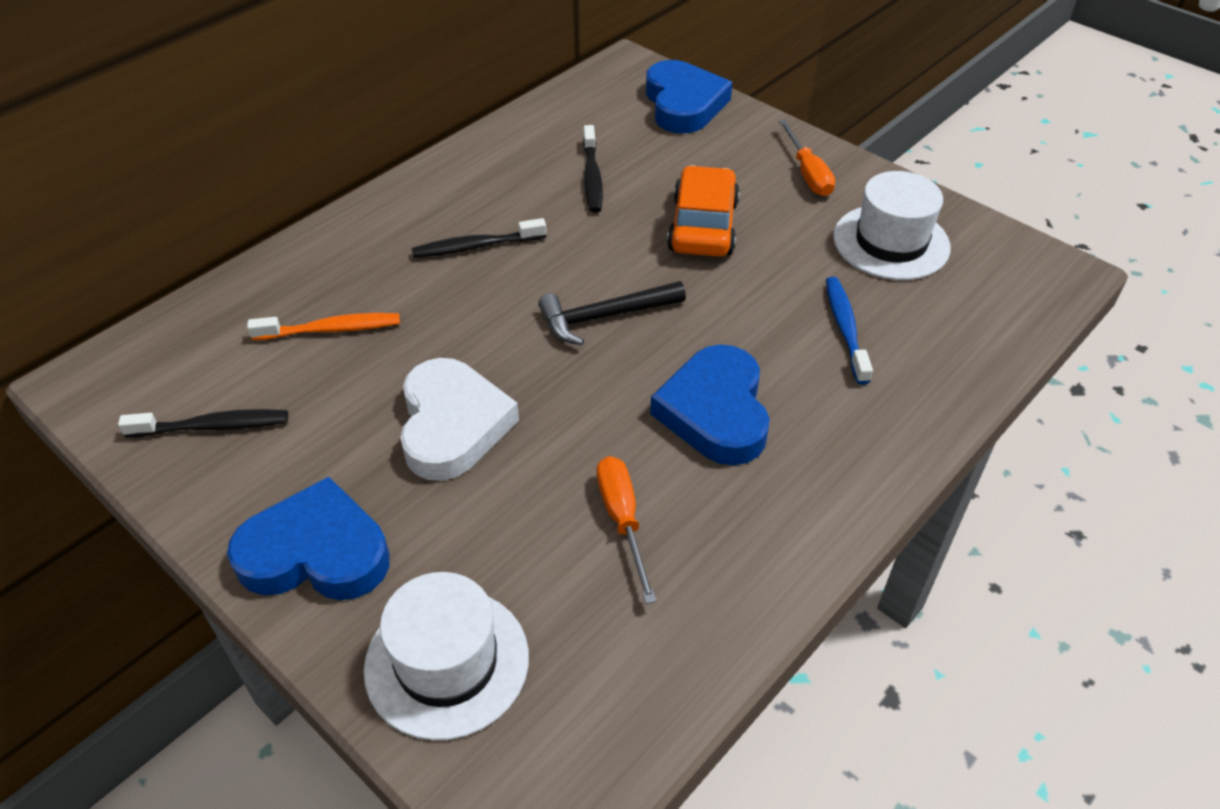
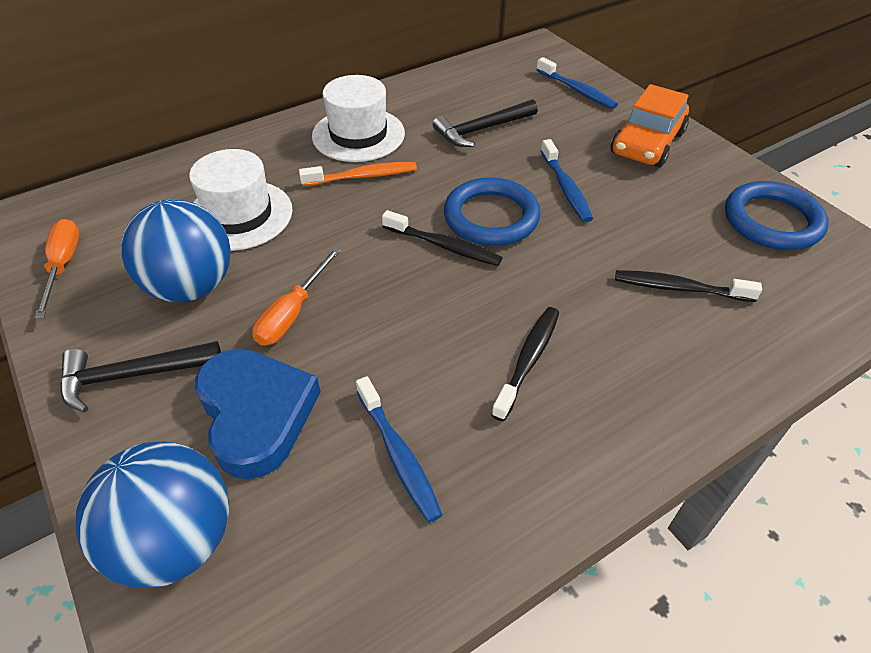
black hammer: 1 -> 2
blue ball: 0 -> 2
blue heart: 3 -> 1
blue ring: 0 -> 2
blue toothbrush: 1 -> 3
white heart: 1 -> 0

